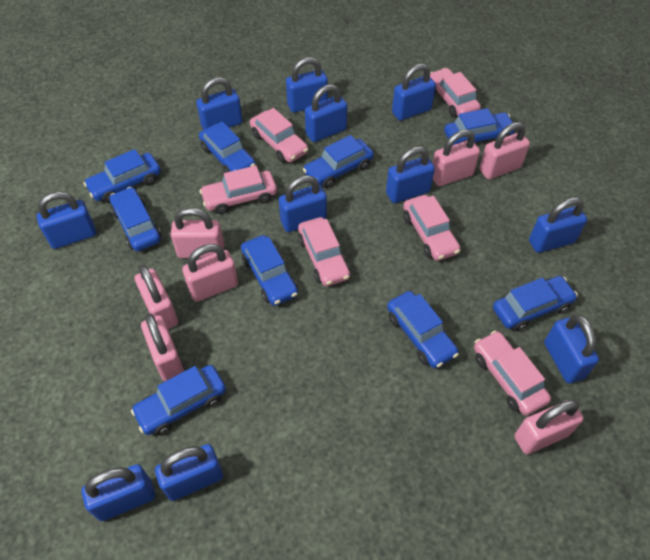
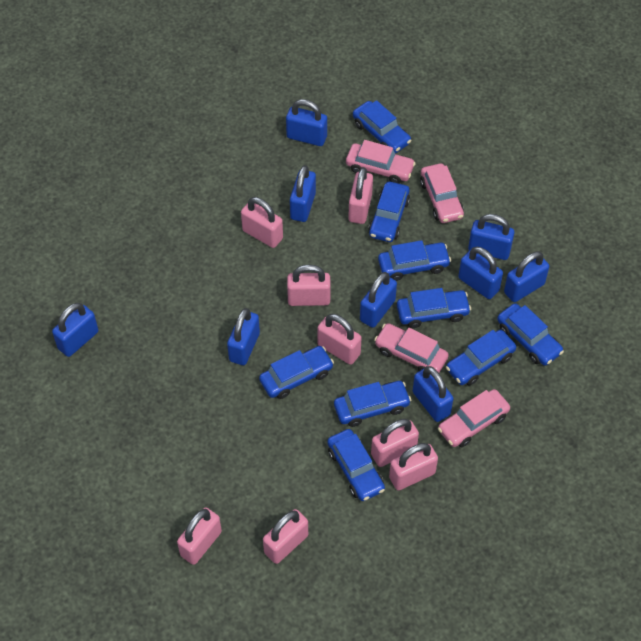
blue padlock: 11 -> 9
pink car: 6 -> 4
pink padlock: 7 -> 8

